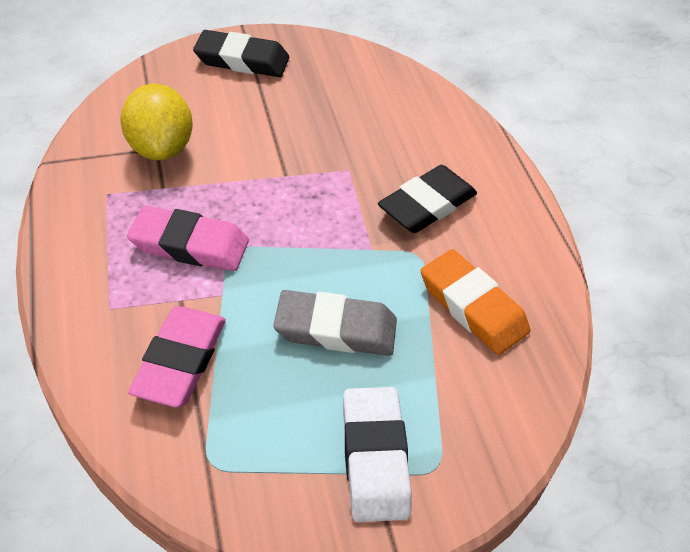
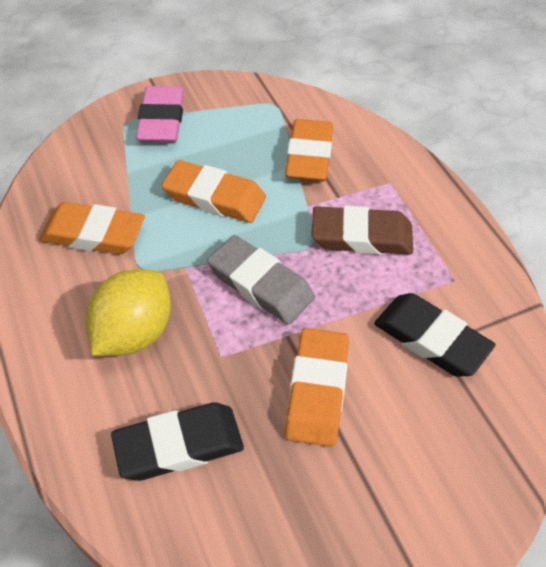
brown eraser: 0 -> 1
orange eraser: 1 -> 4
pink eraser: 2 -> 1
white eraser: 1 -> 0

